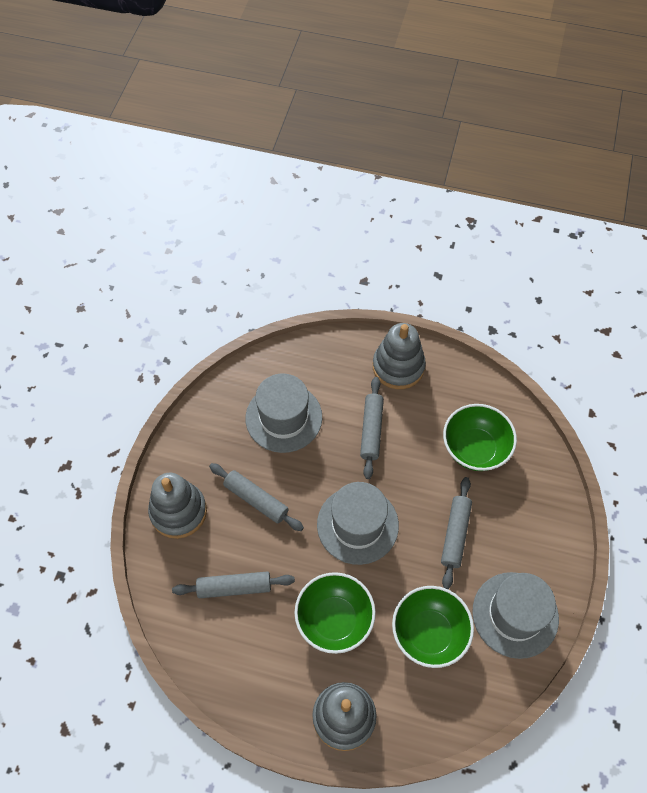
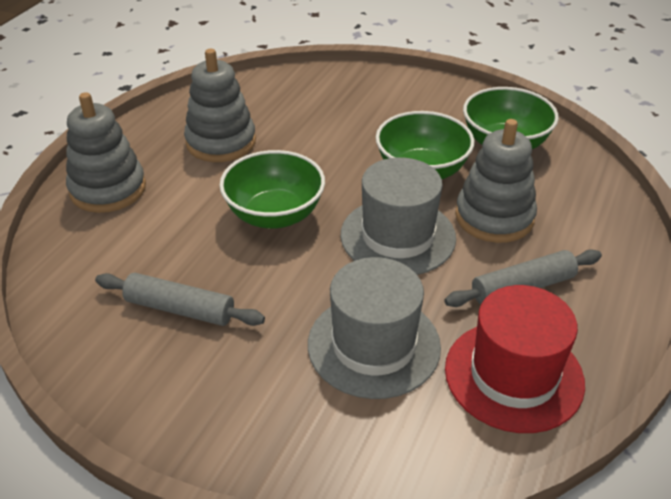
grey hat: 3 -> 2
grey rolling pin: 4 -> 2
red hat: 0 -> 1

